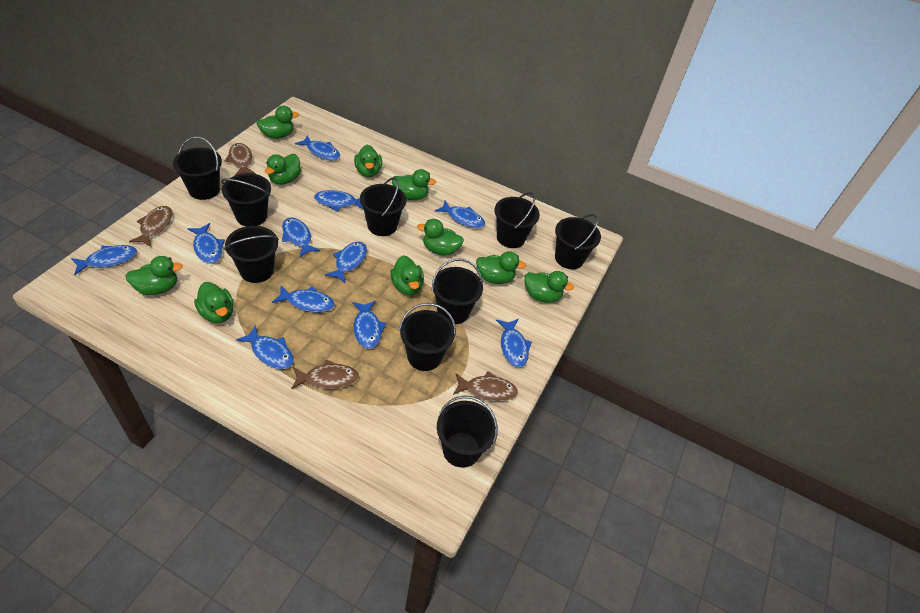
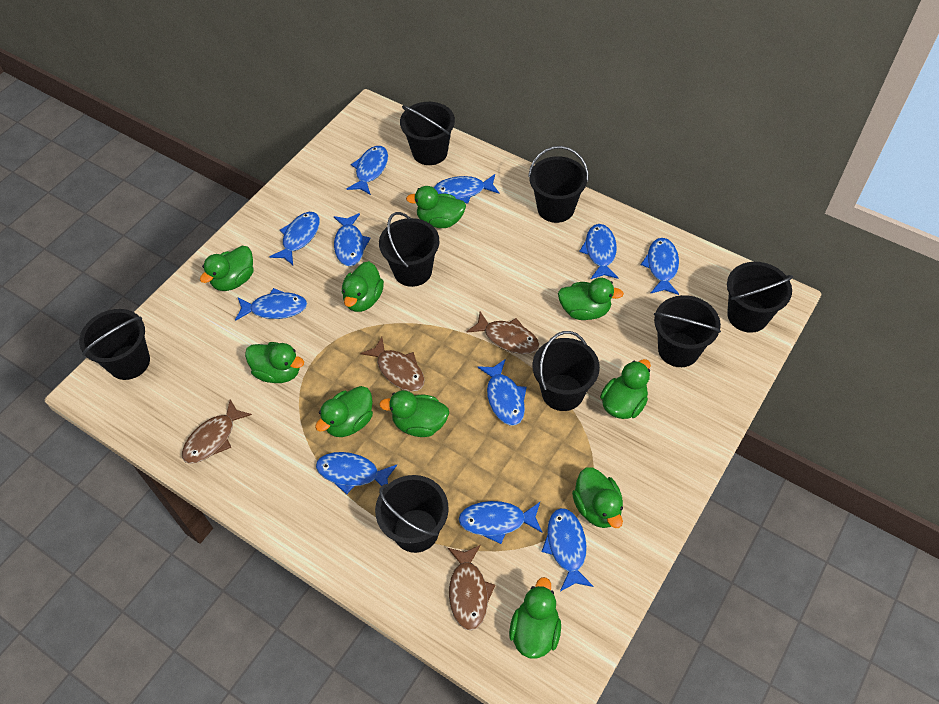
black bucket: 9 -> 8

